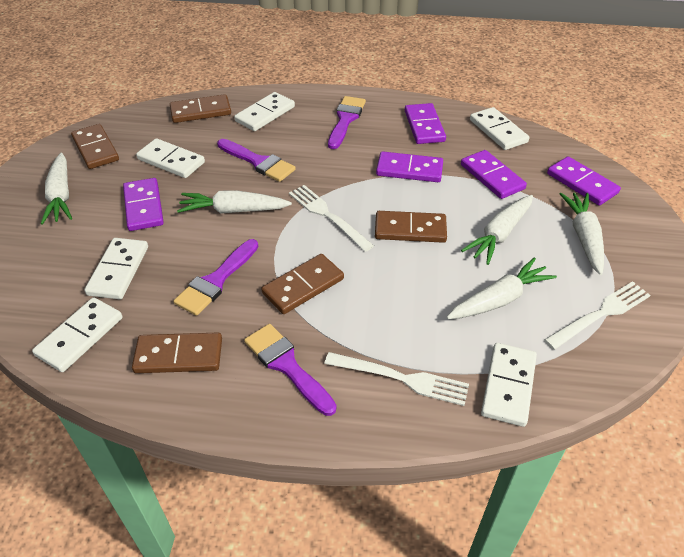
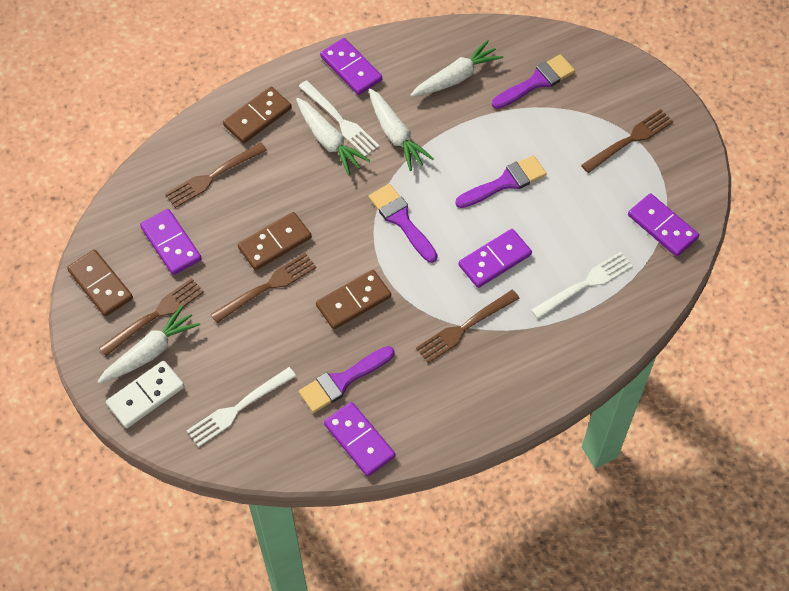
brown domino: 5 -> 4
brown fork: 0 -> 5
white carrot: 5 -> 4
white domino: 6 -> 1

